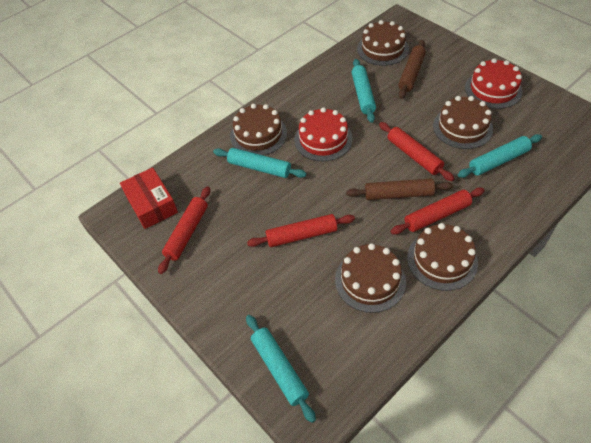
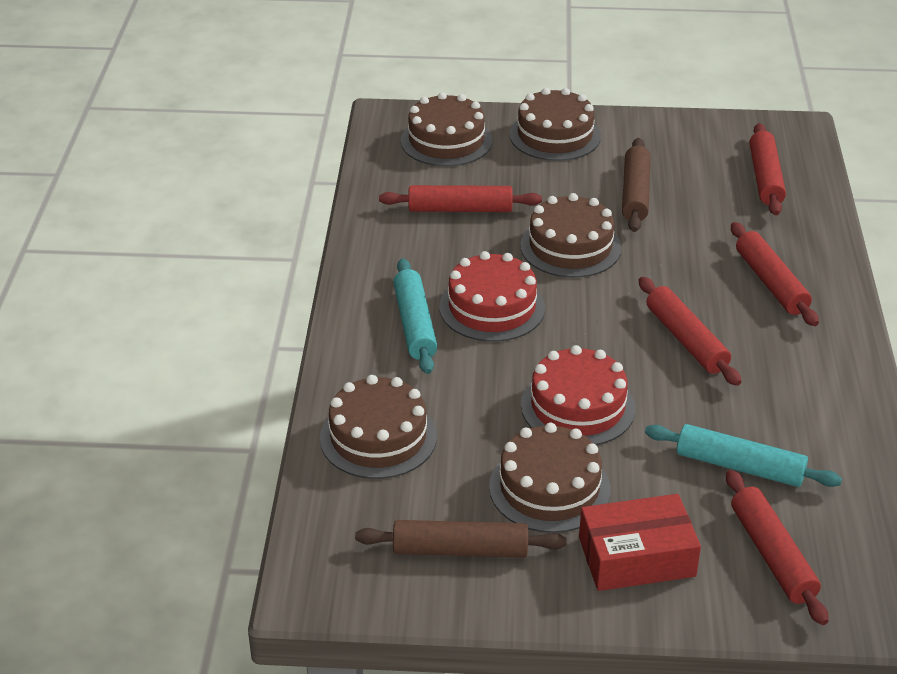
red rolling pin: 4 -> 5
turquoise rolling pin: 4 -> 2

